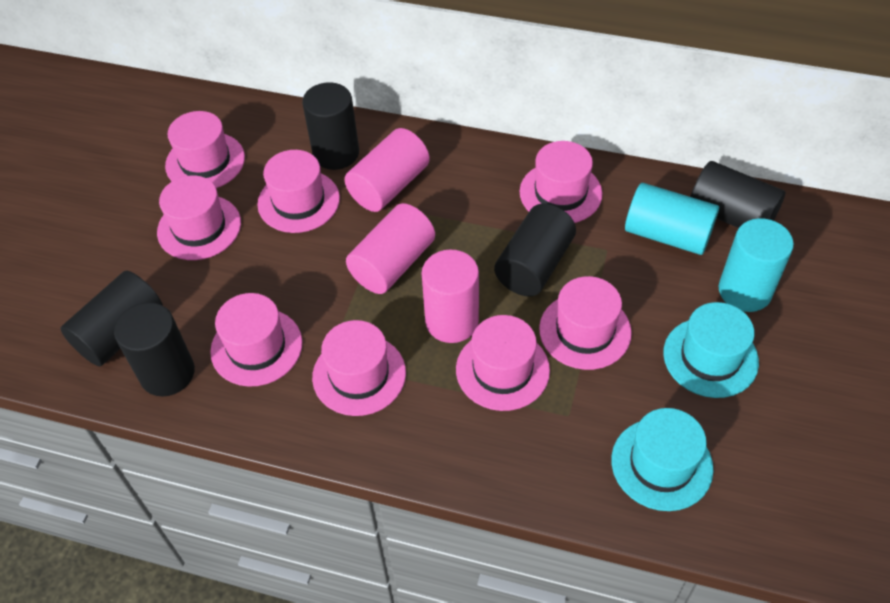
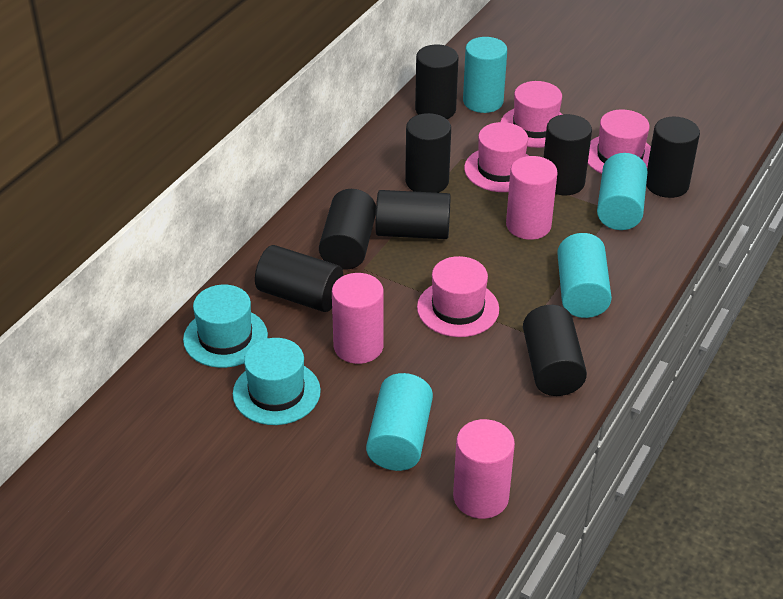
black cylinder: 5 -> 8
pink hat: 8 -> 4
turquoise cylinder: 2 -> 4

